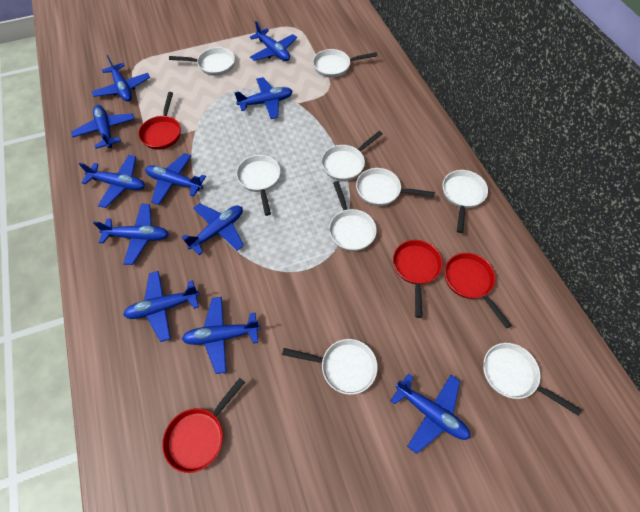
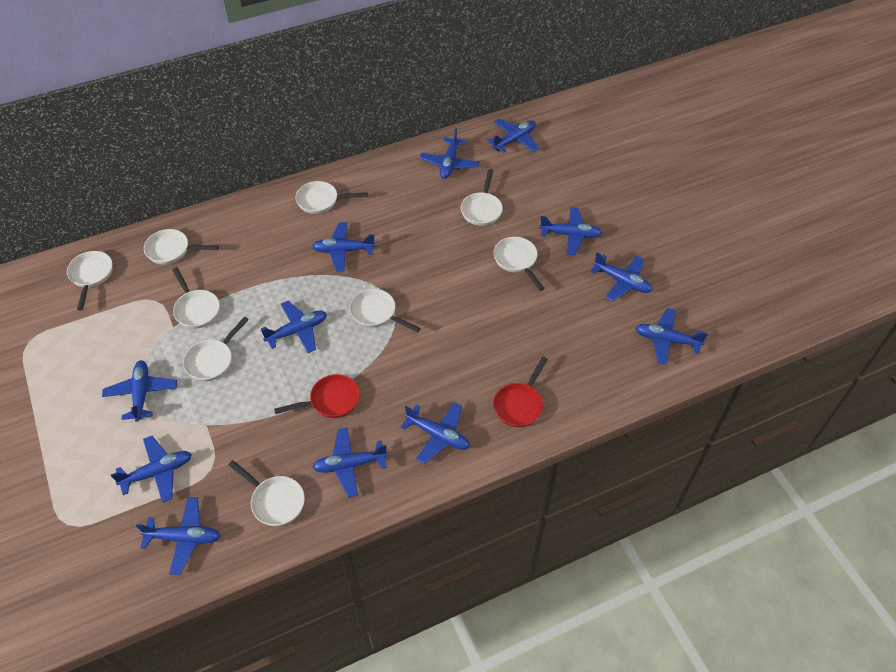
blue plane: 11 -> 12
red pan: 4 -> 2

